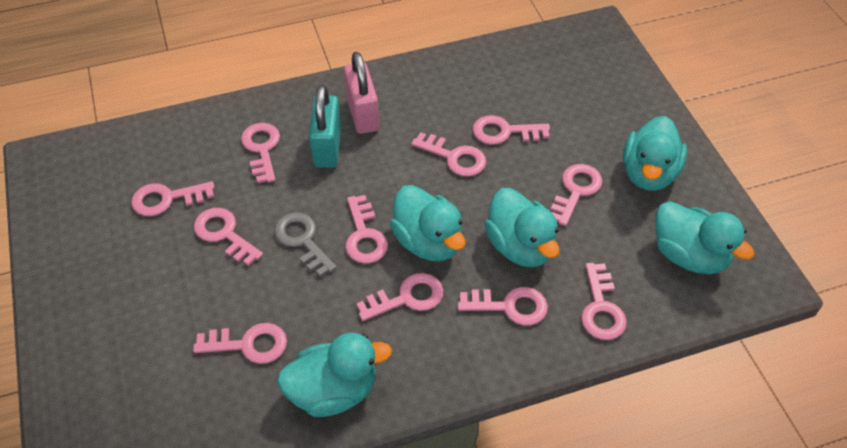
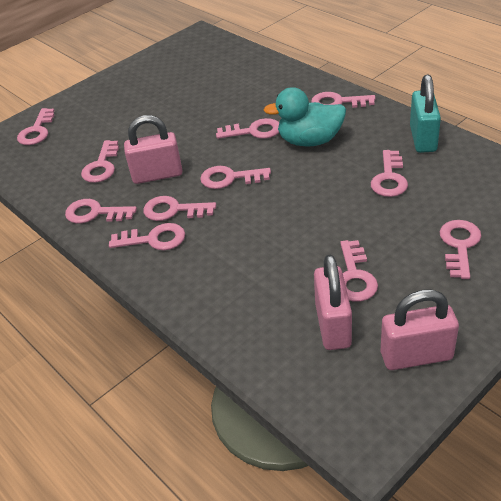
grey key: 1 -> 0
pink padlock: 1 -> 3
turquoise duck: 5 -> 1

